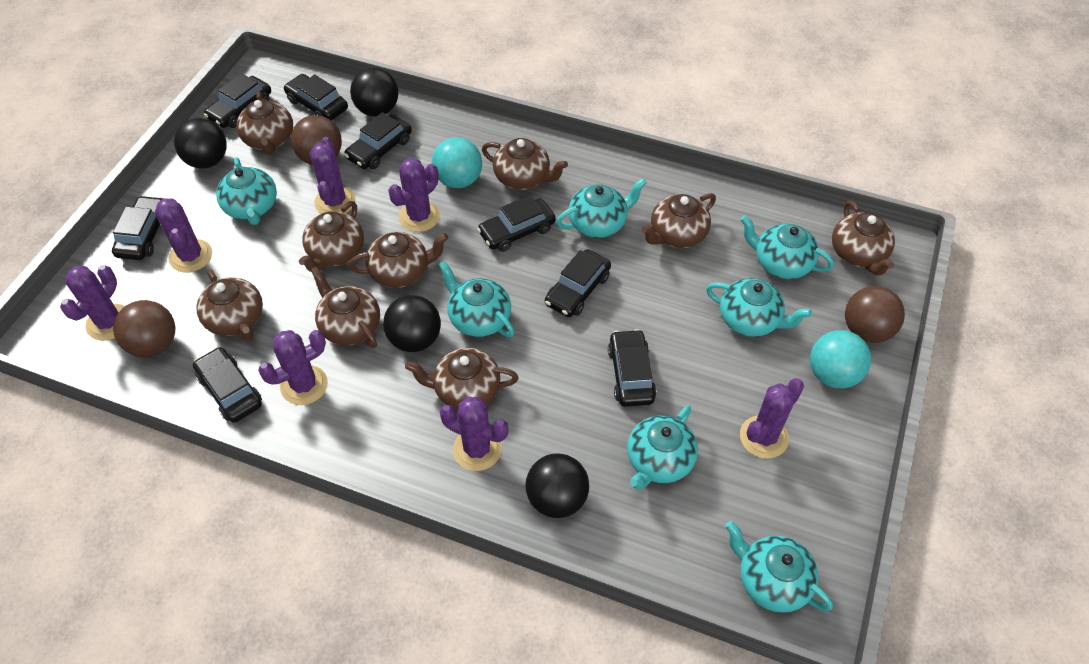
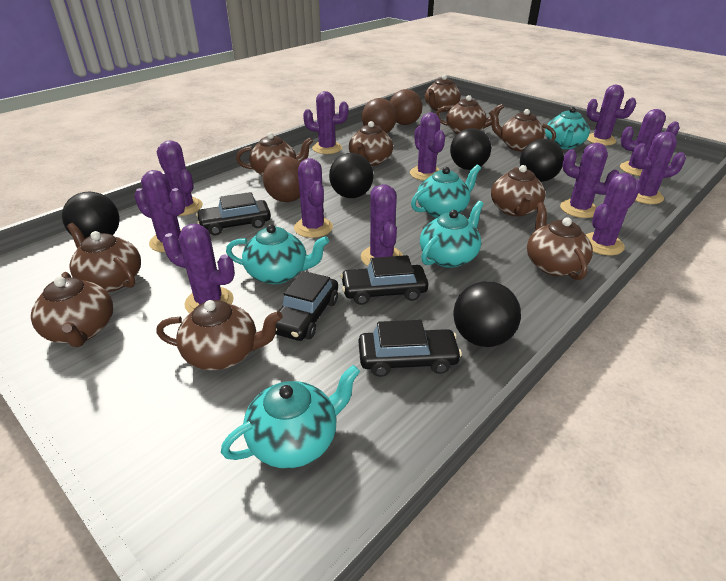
black ball: 4 -> 5
black car: 8 -> 4
brown teapot: 9 -> 10
purple cactus: 7 -> 12
turquoise ball: 2 -> 0
turquoise teapot: 7 -> 5

